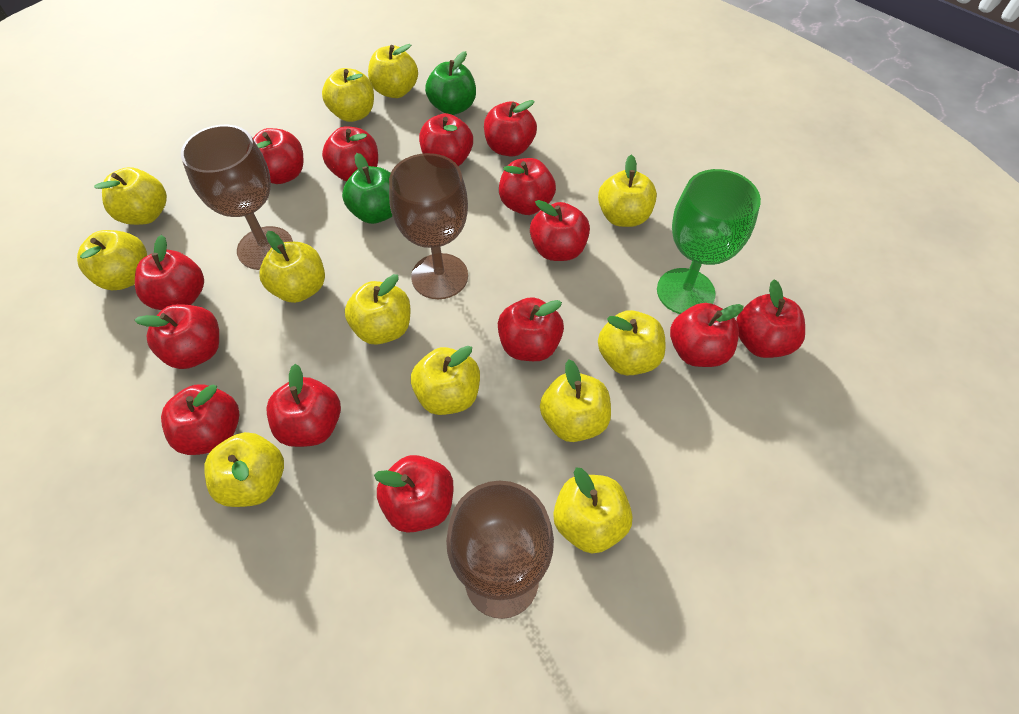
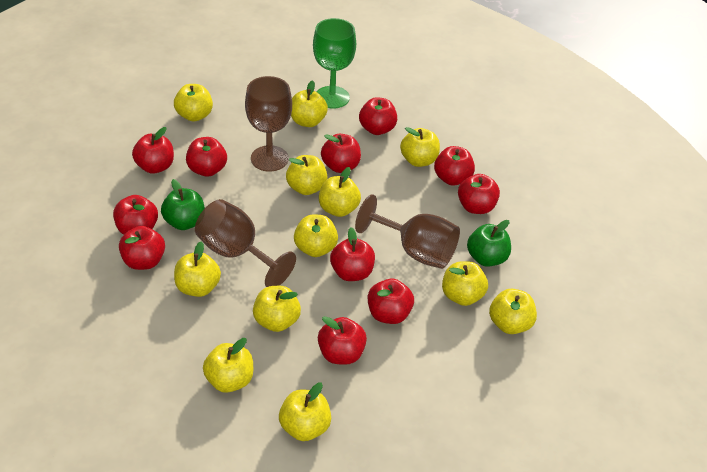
red apple: 14 -> 11

